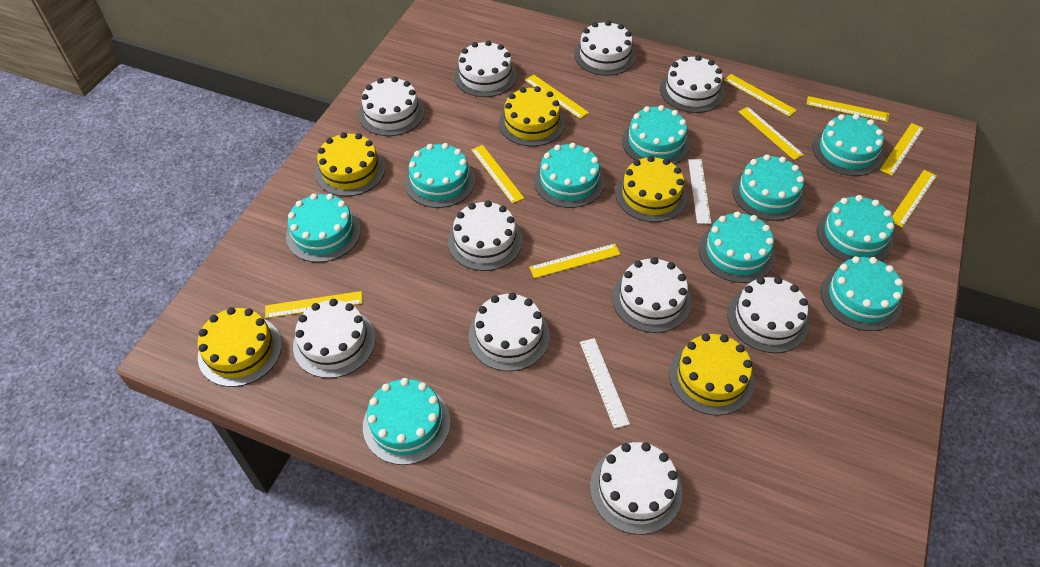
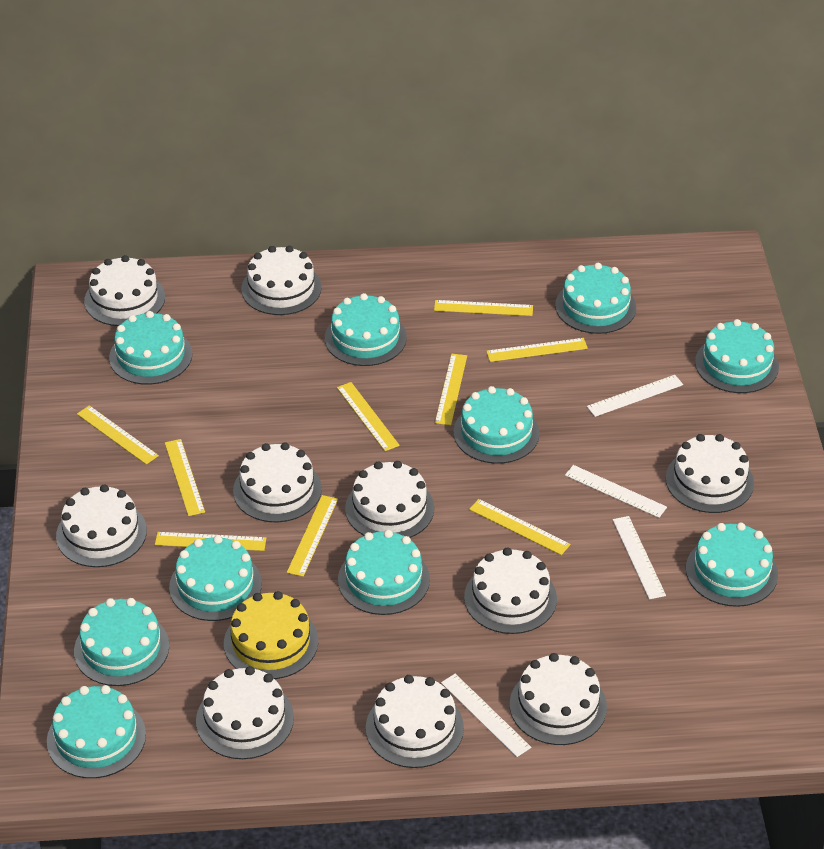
white ruler: 2 -> 4
yellow cake: 5 -> 1

